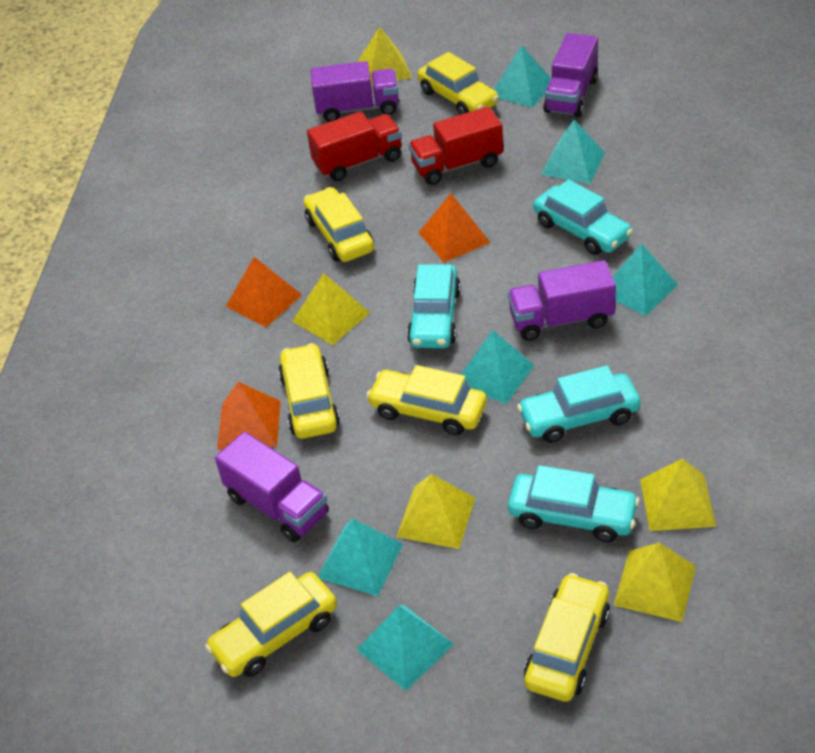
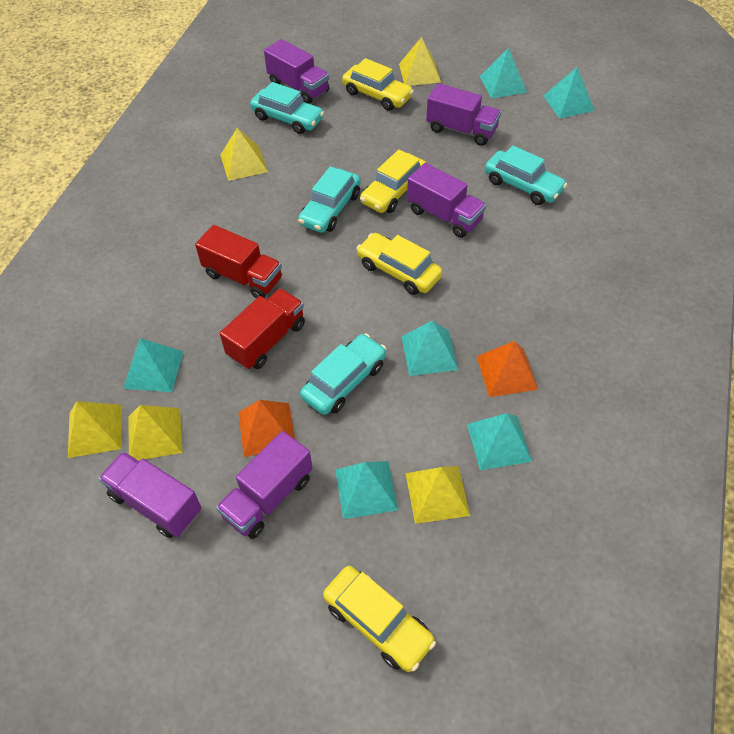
orange pyramid: 3 -> 2
purple truck: 4 -> 5
yellow car: 6 -> 4

